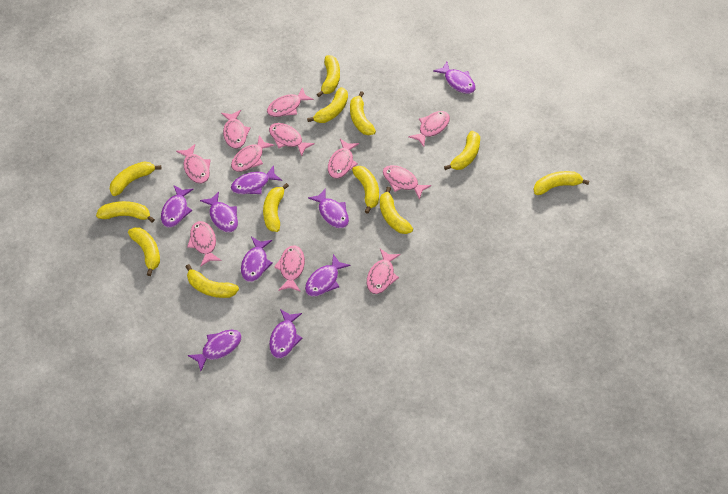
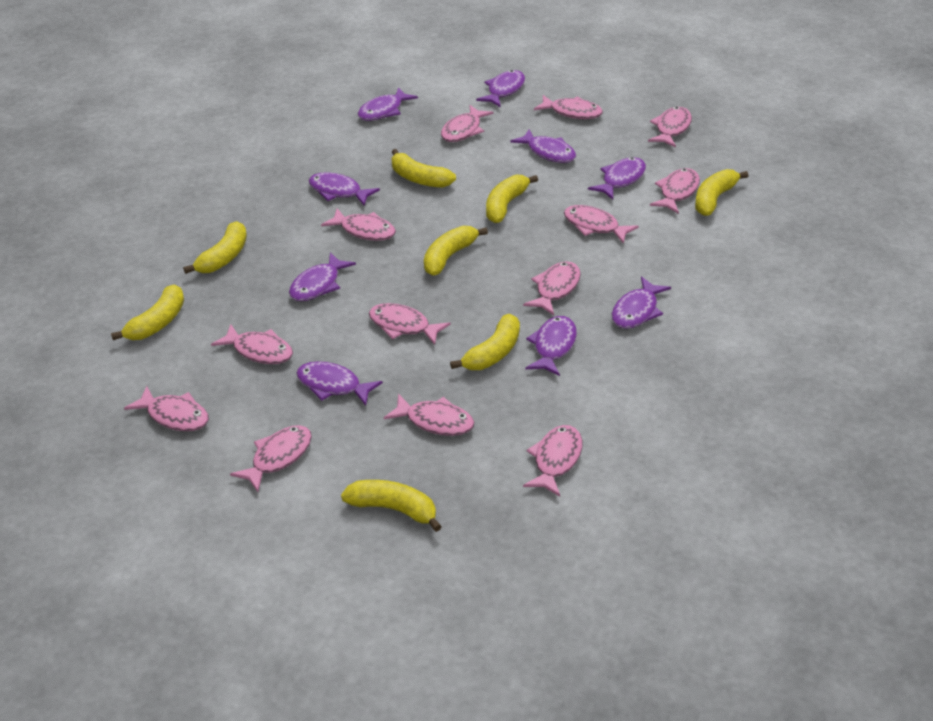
pink fish: 11 -> 13
yellow banana: 12 -> 8

